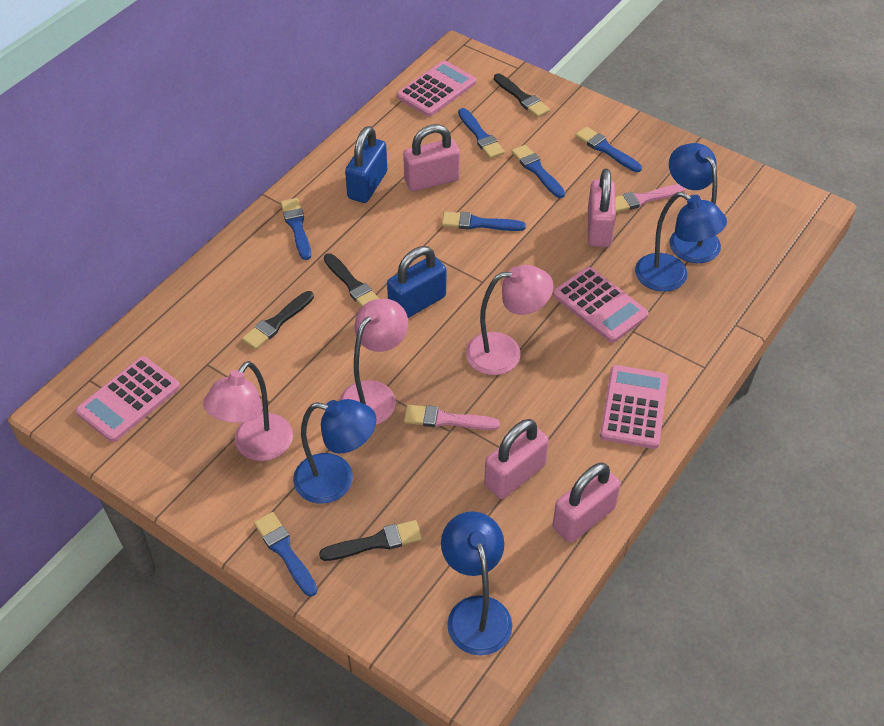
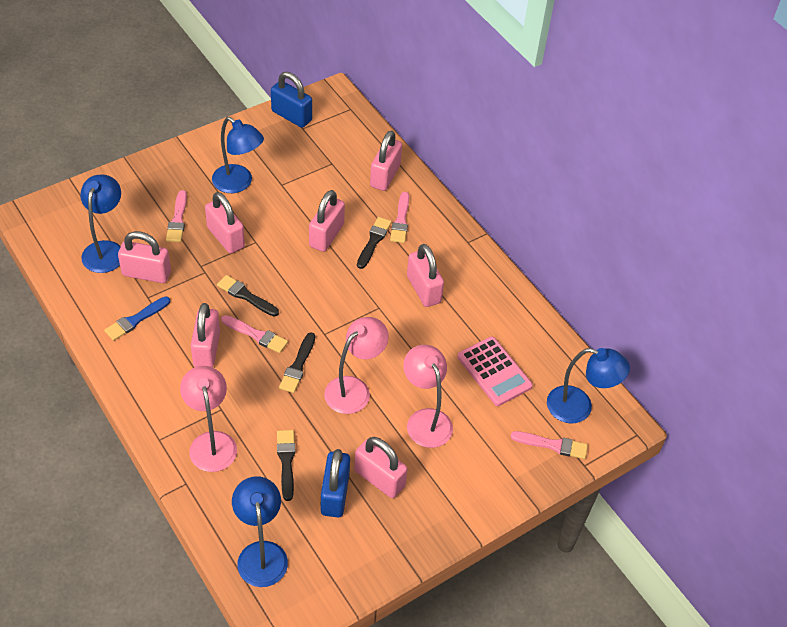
blue brush: 6 -> 1
pink brush: 2 -> 4
pink calculator: 4 -> 1
pink padlock: 4 -> 7

